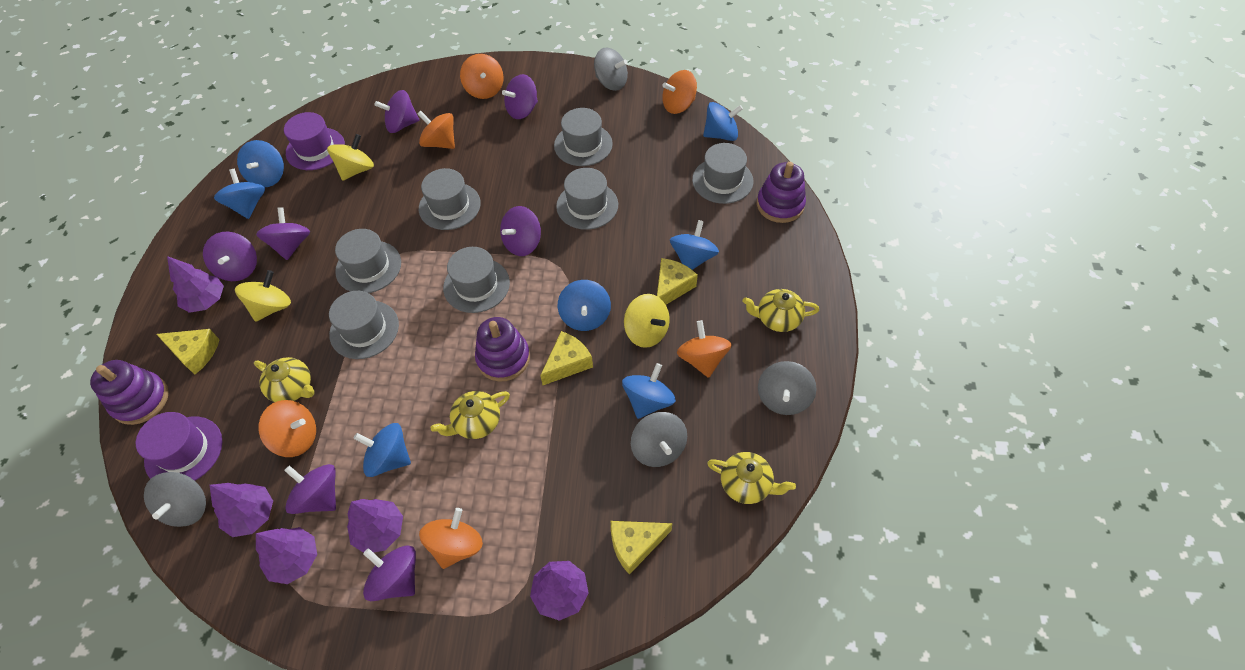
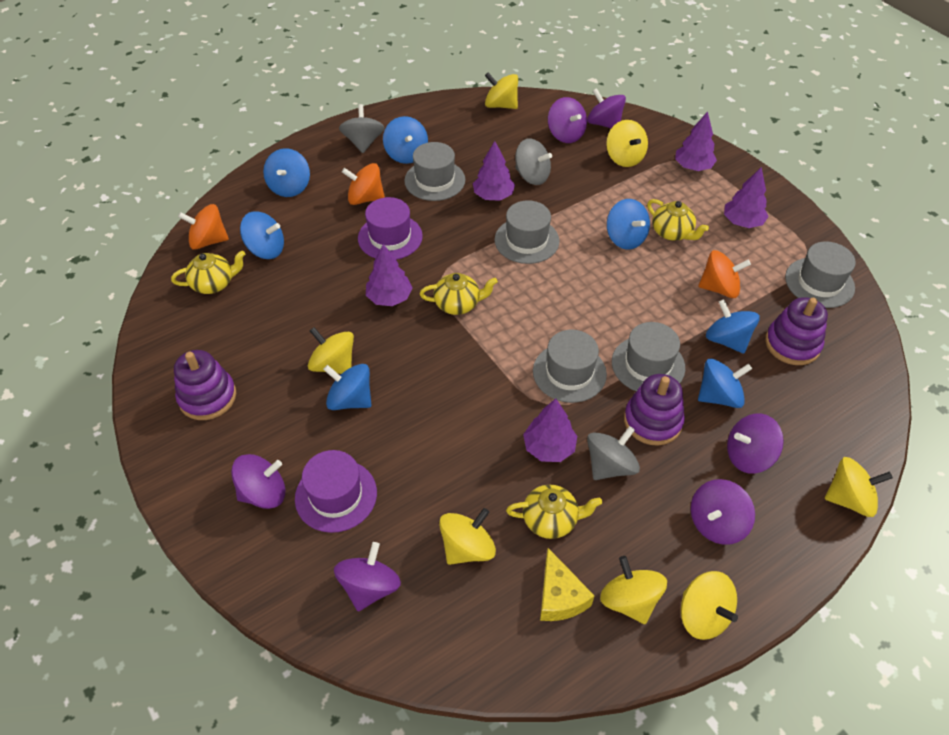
grey hat: 7 -> 5
grey spinning top: 4 -> 3
orange spinning top: 6 -> 3
purple spinning top: 7 -> 6
yellow cheese: 4 -> 1
yellow spinning top: 3 -> 7

